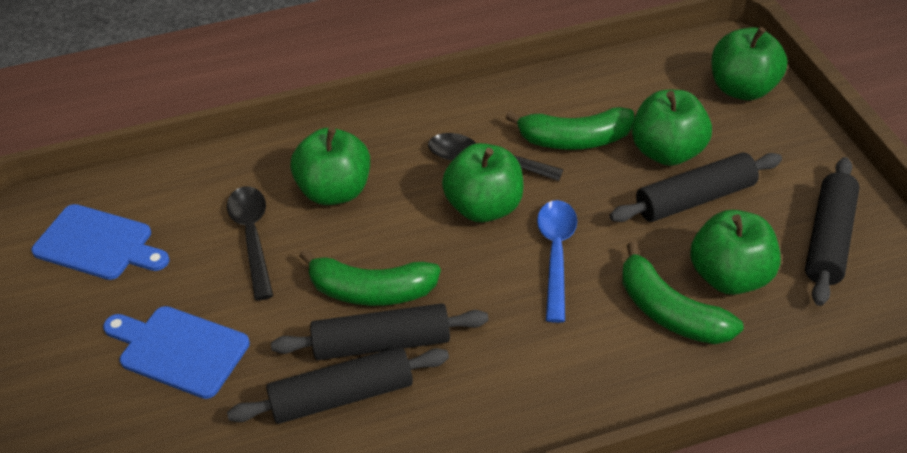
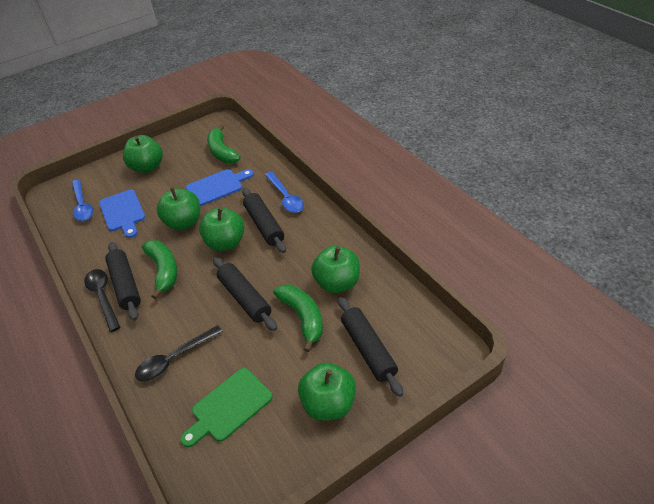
blue spoon: 1 -> 2
green cutting board: 0 -> 1

